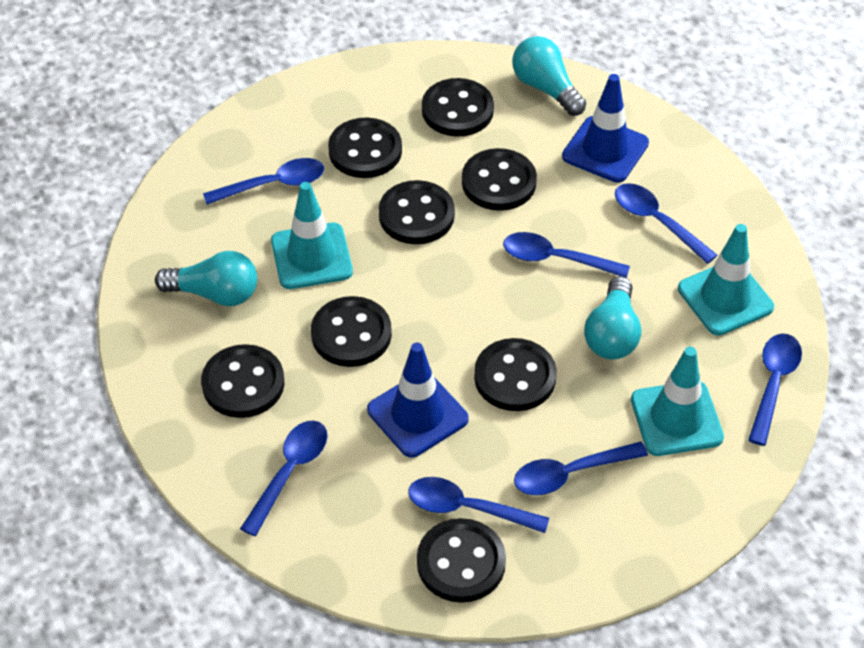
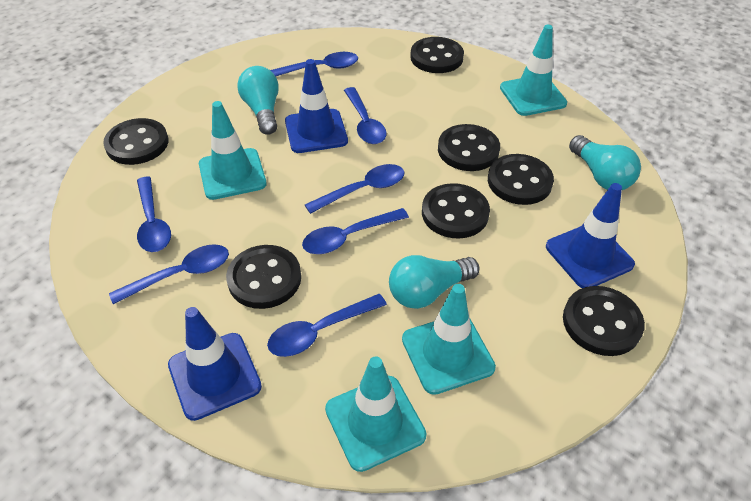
black button: 8 -> 7
blue traffic cone: 2 -> 3
turquoise traffic cone: 3 -> 4

